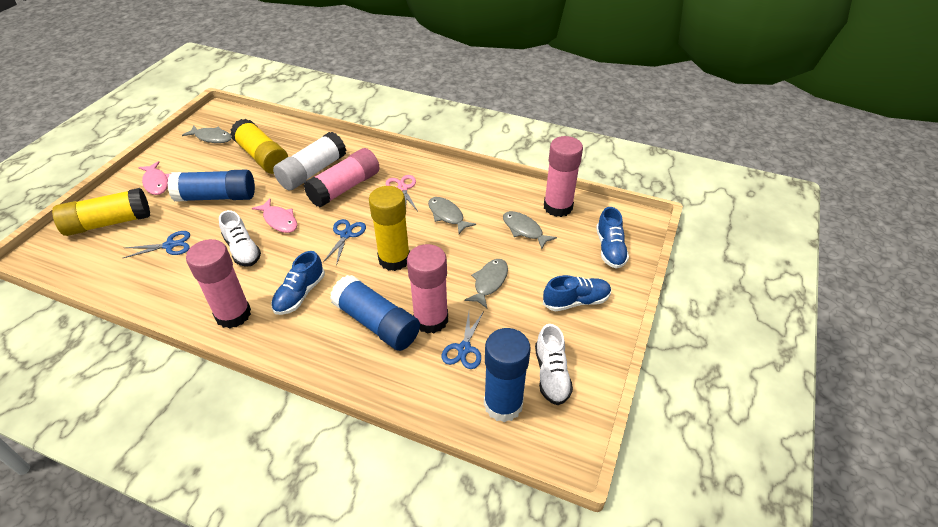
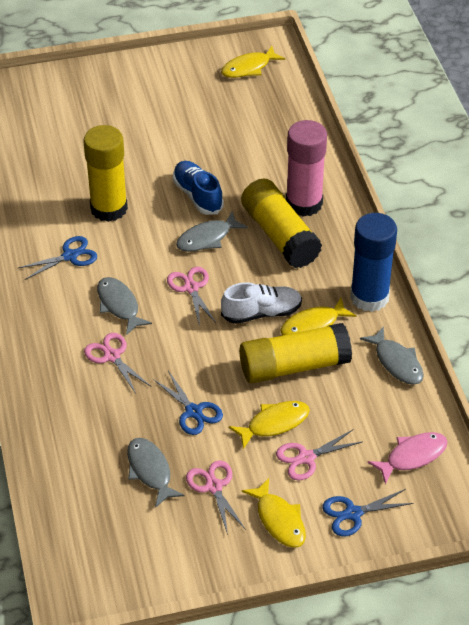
blue glue stick: 3 -> 1
blue shoe: 3 -> 1
pink fish: 2 -> 1
pink glue stick: 4 -> 1
pink scissors: 1 -> 4
white glue stick: 1 -> 0
white shoe: 2 -> 1
yellow fish: 0 -> 4

